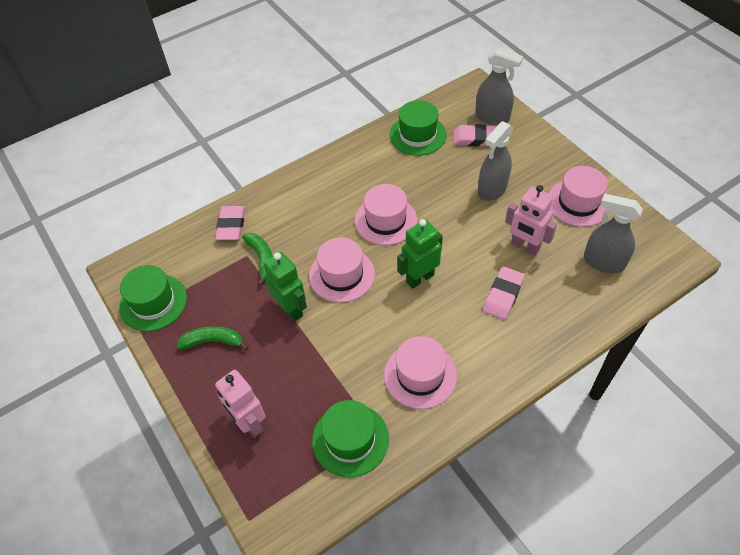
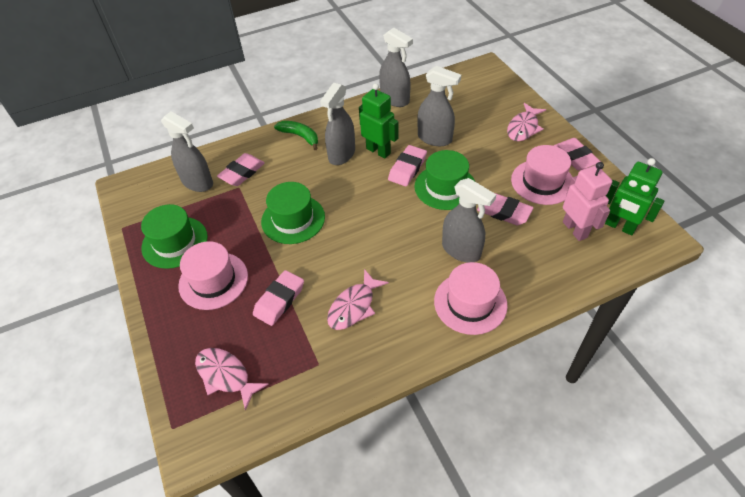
green banana: 2 -> 1
grey spray bottle: 3 -> 5
pink eraser: 3 -> 5
pink fish: 0 -> 3
pink hat: 4 -> 3
pink robot: 2 -> 1

